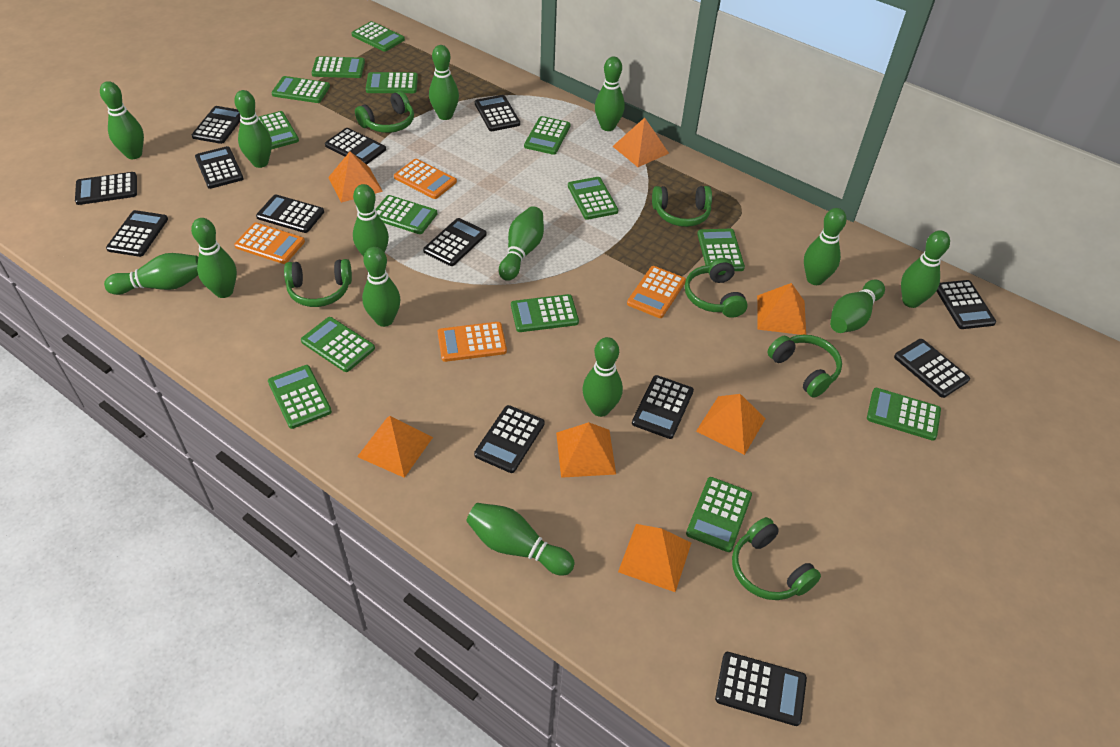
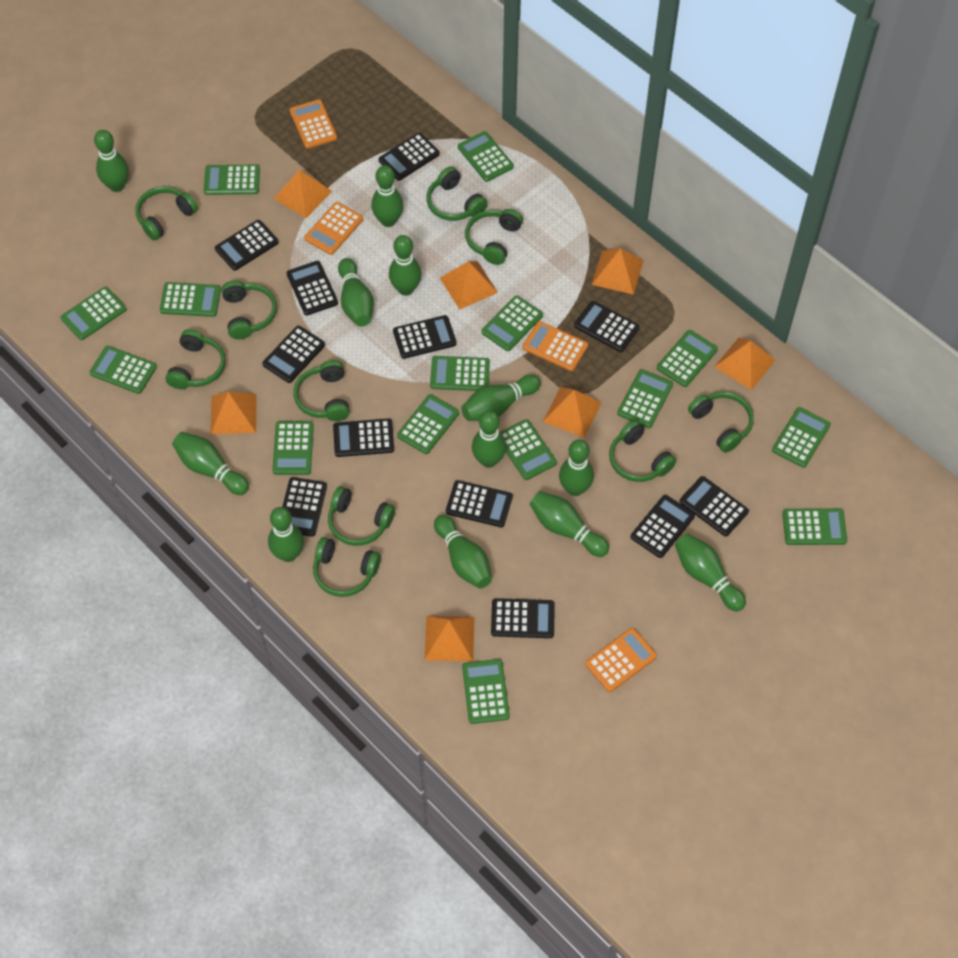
black calculator: 13 -> 12
green bowling pin: 14 -> 12
green calculator: 14 -> 15
green headphones: 6 -> 10

